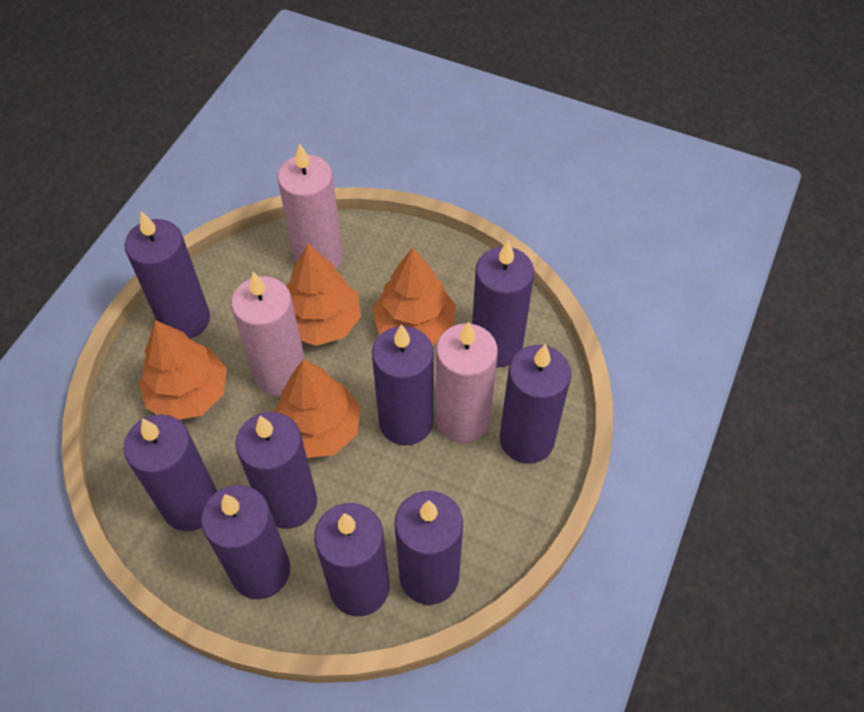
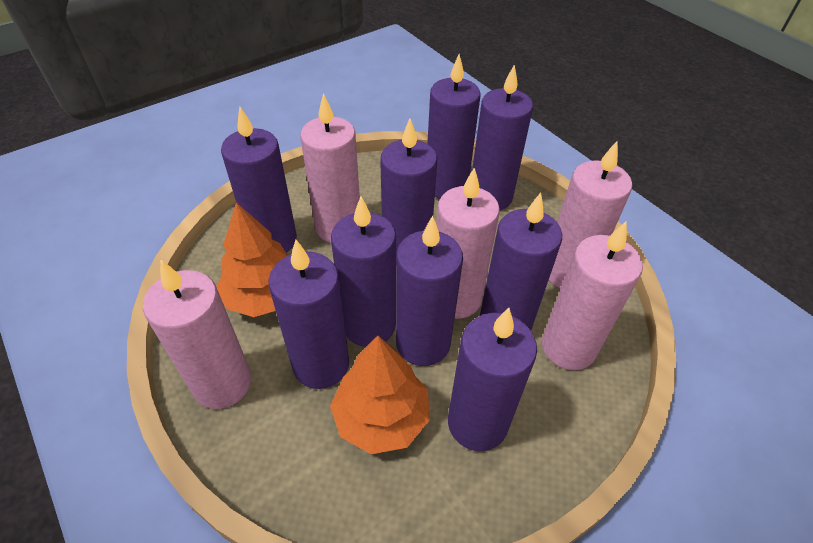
orange tree: 4 -> 2
pink candle: 3 -> 5

